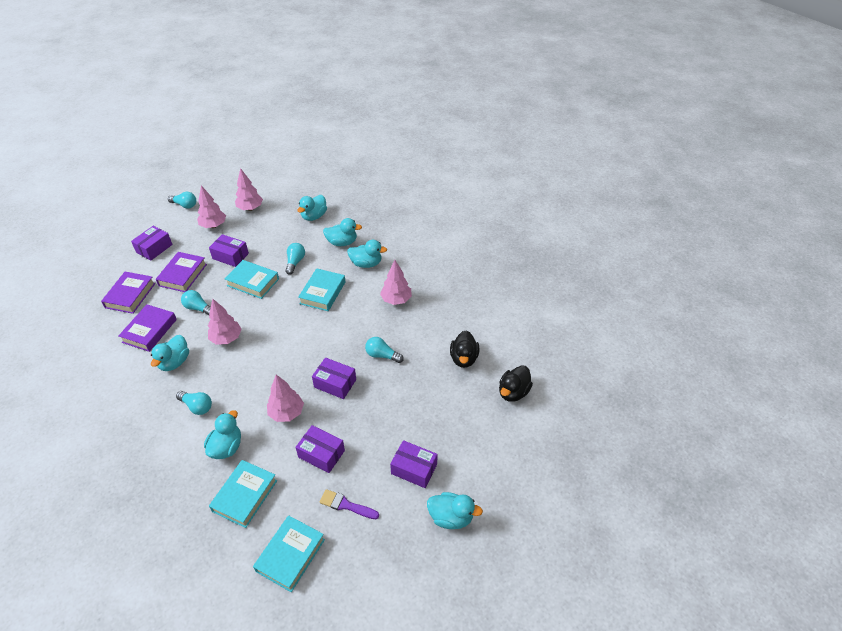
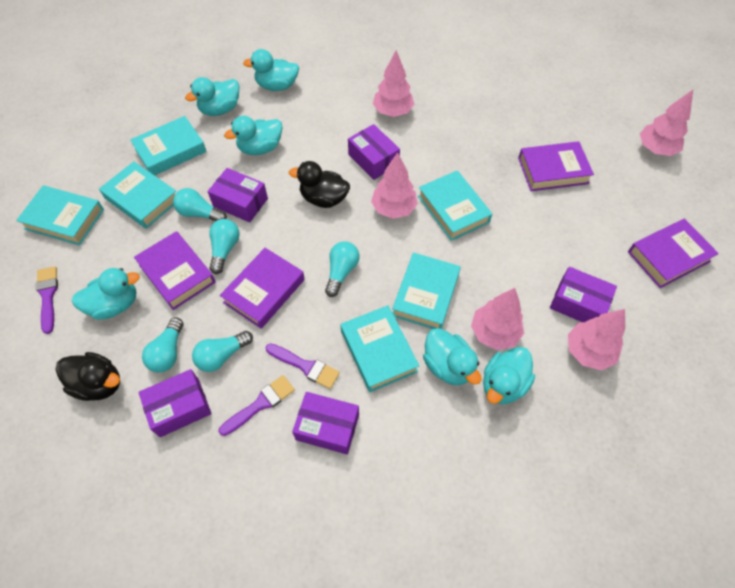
purple book: 3 -> 4
purple brush: 1 -> 3
turquoise book: 4 -> 6

